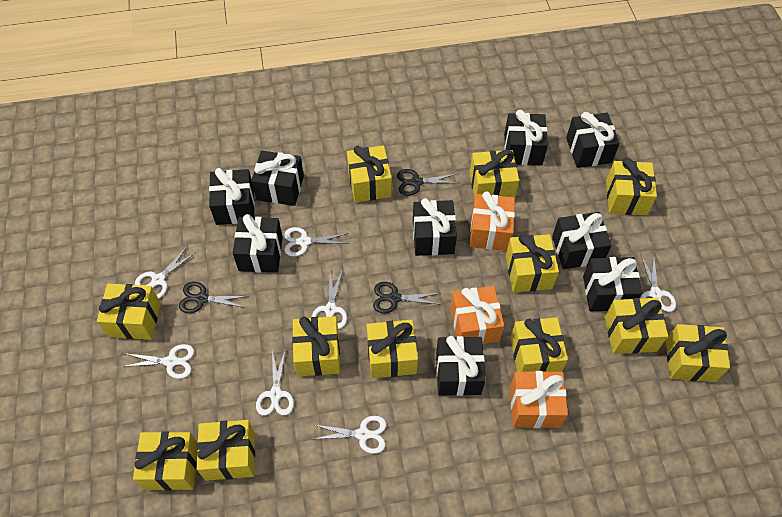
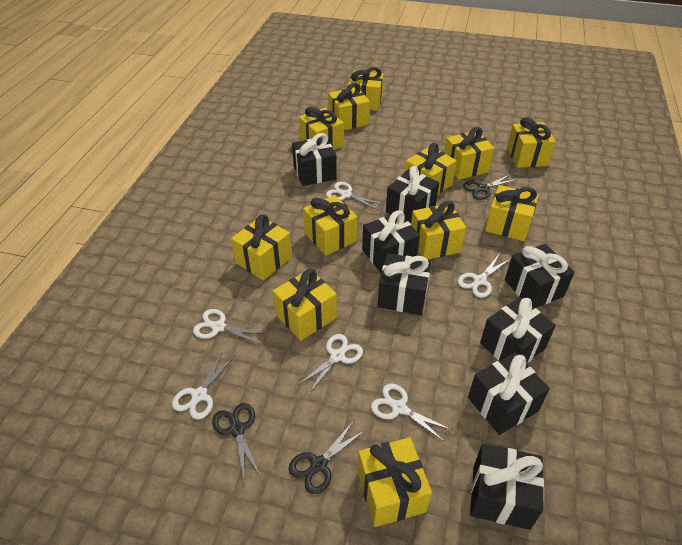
black gift: 9 -> 8
orange gift: 3 -> 0
white scissors: 7 -> 6

